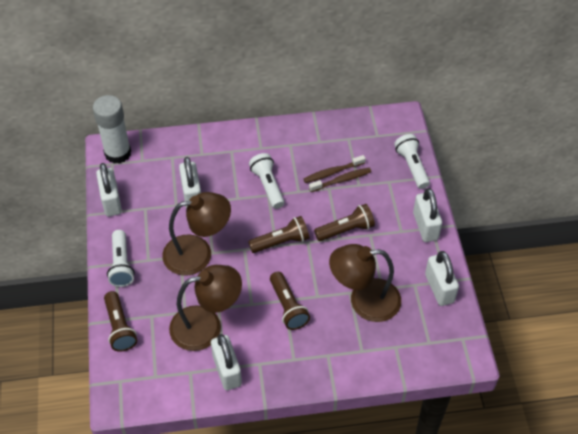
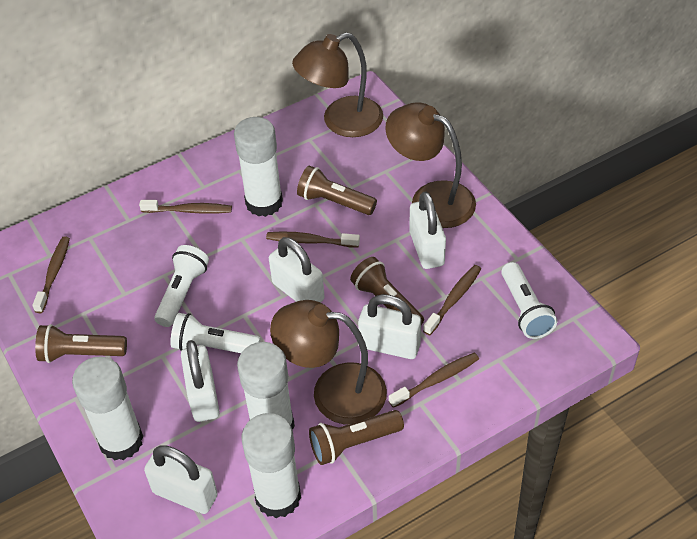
brown toothbrush: 2 -> 5
white glue stick: 1 -> 4

